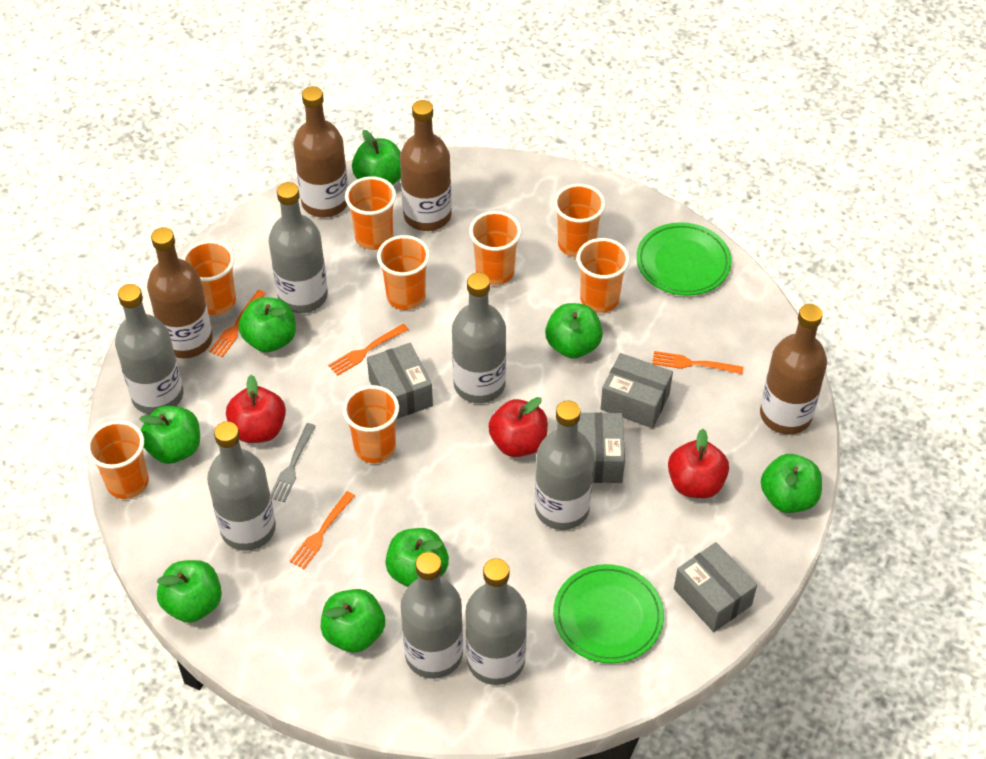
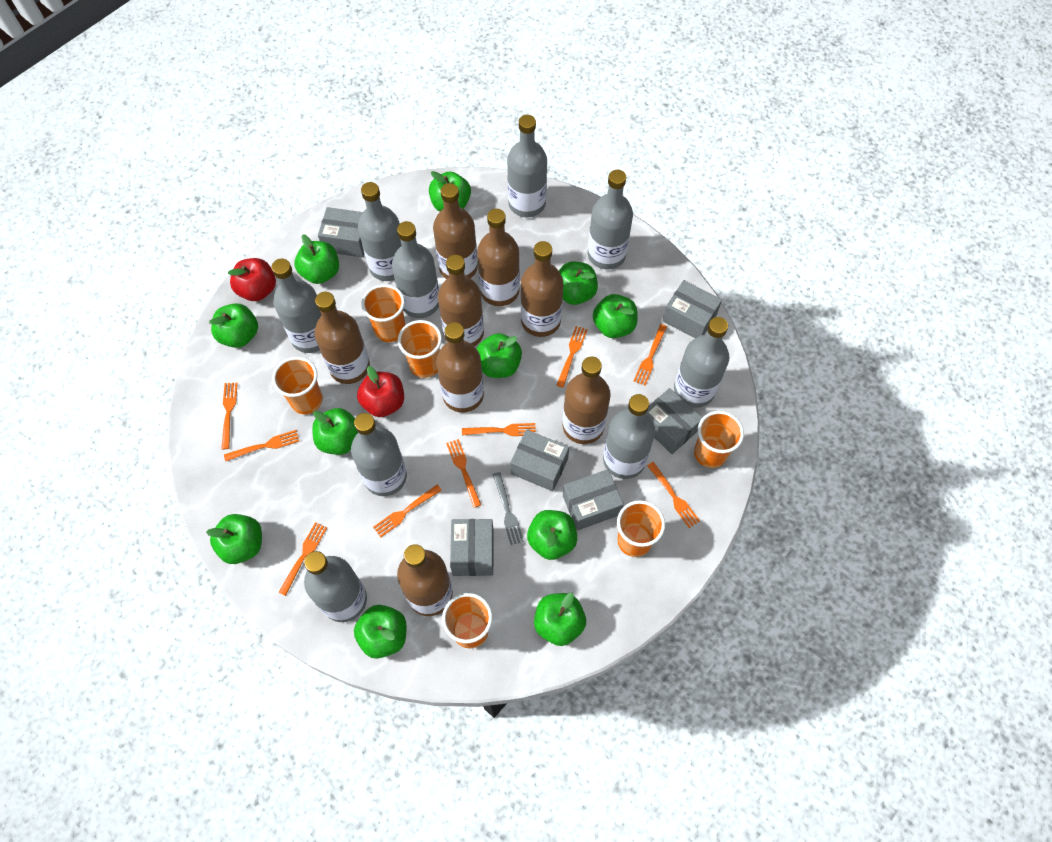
brown bottle: 4 -> 8
green apple: 8 -> 11
green plate: 2 -> 0
grey bottle: 7 -> 9
grey box: 4 -> 6
orange cup: 8 -> 6
orange fork: 4 -> 9
red apple: 3 -> 2

